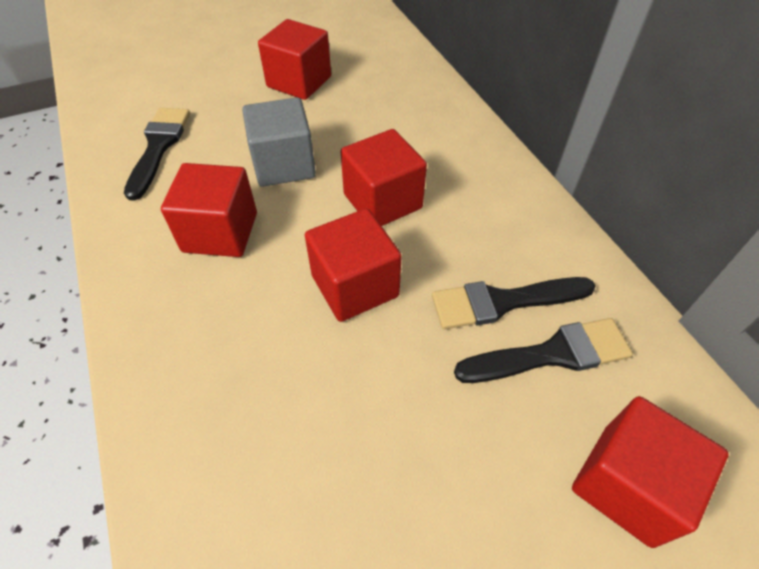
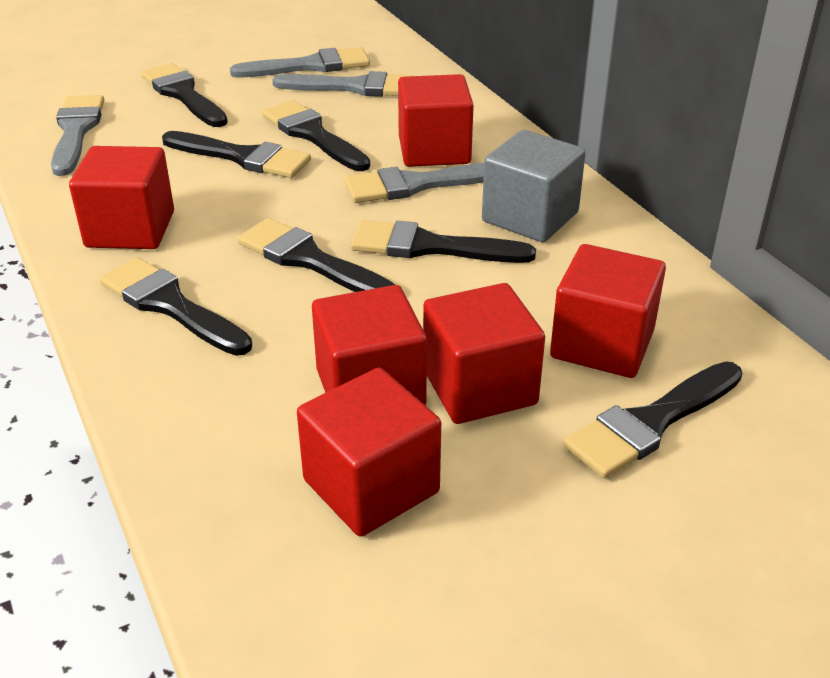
black brush: 3 -> 7
grey brush: 0 -> 4
red cube: 5 -> 6

